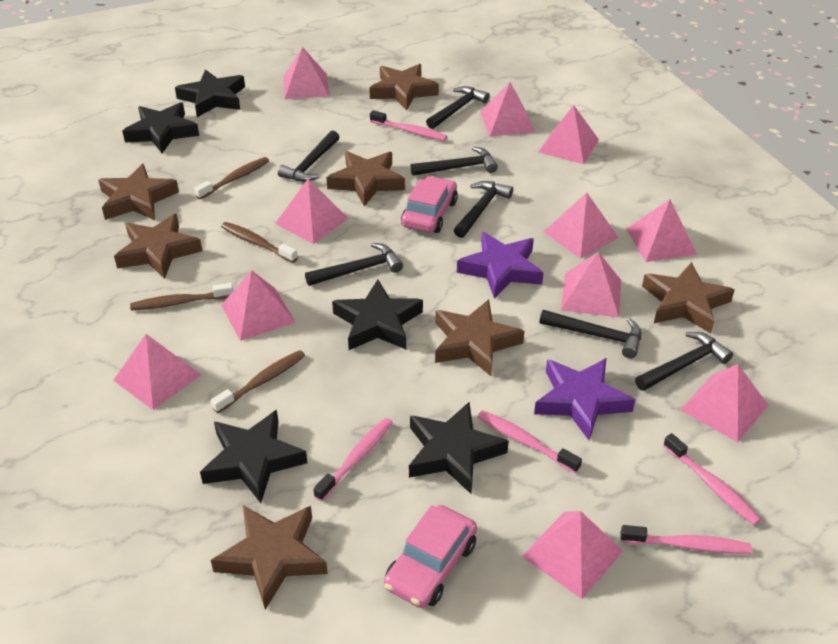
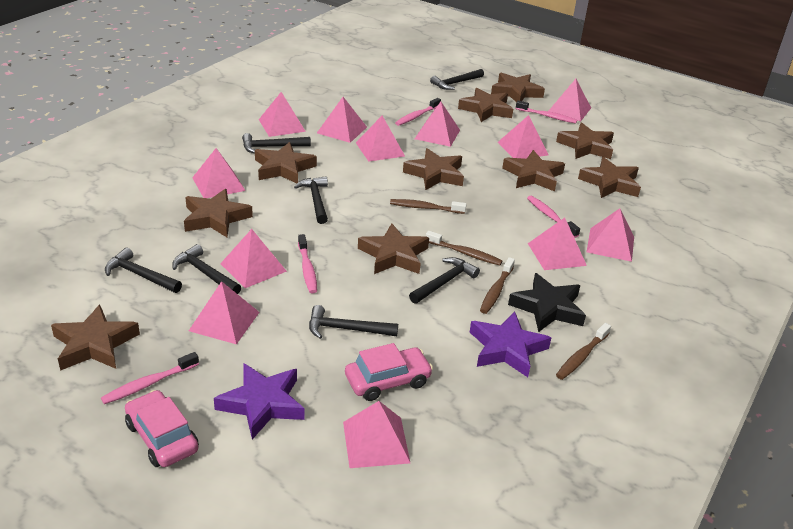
black star: 5 -> 1
brown star: 7 -> 10
pink pyramid: 11 -> 12

